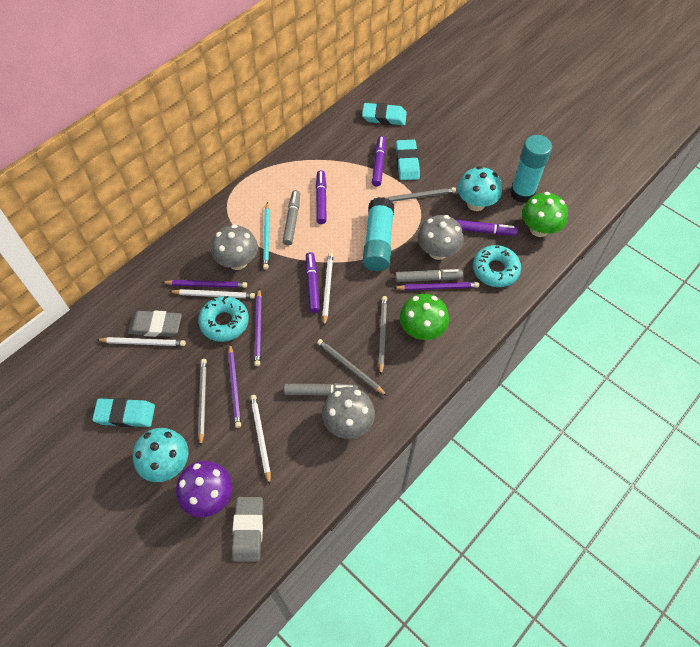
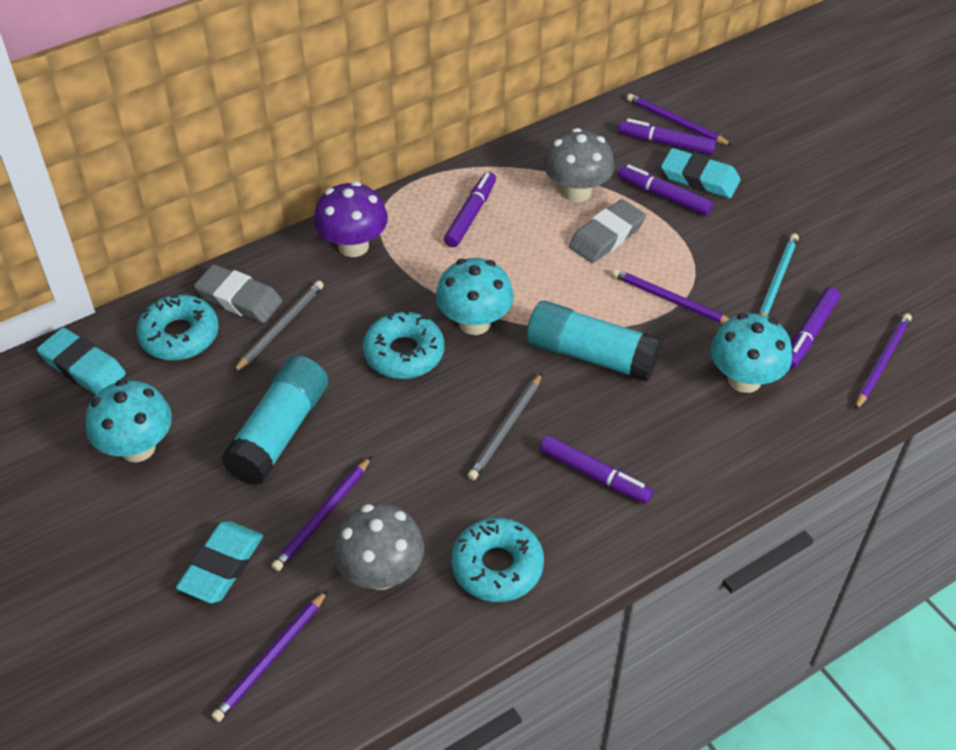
green mushroom: 2 -> 0
grey marker: 3 -> 0
grey mushroom: 3 -> 2
grey pencil: 4 -> 2
purple marker: 4 -> 5
purple pencil: 4 -> 5
turquoise donut: 2 -> 3
turquoise mushroom: 2 -> 3
white pencil: 4 -> 0

